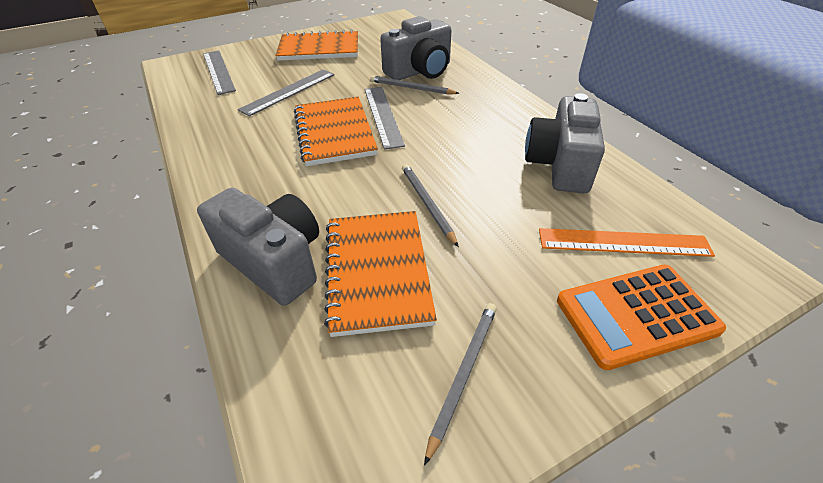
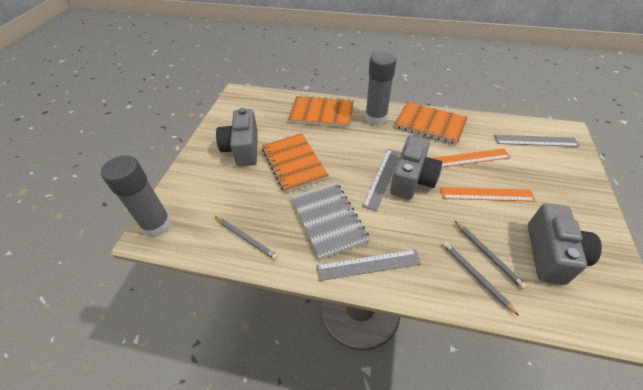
grey glue stick: 0 -> 2
grey notebook: 0 -> 1
orange calculator: 1 -> 0
orange ruler: 1 -> 2

